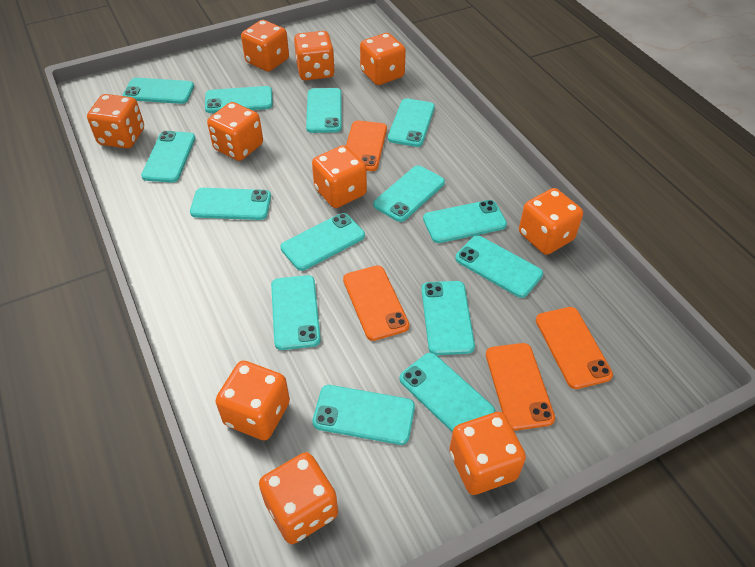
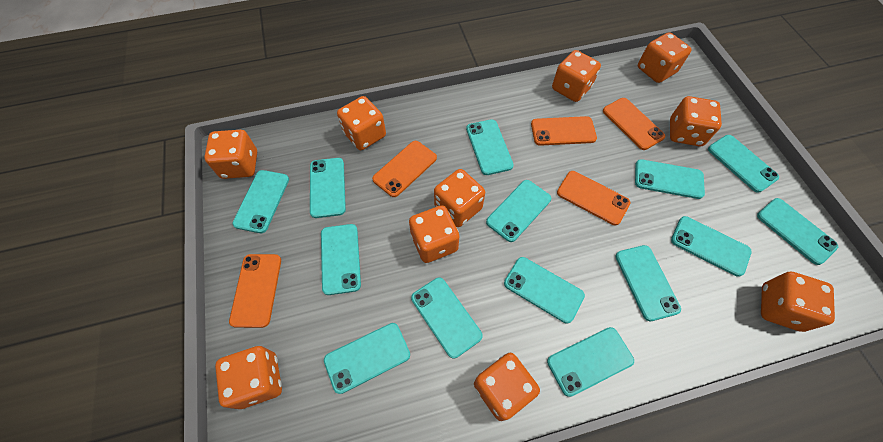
orange phone: 4 -> 5

